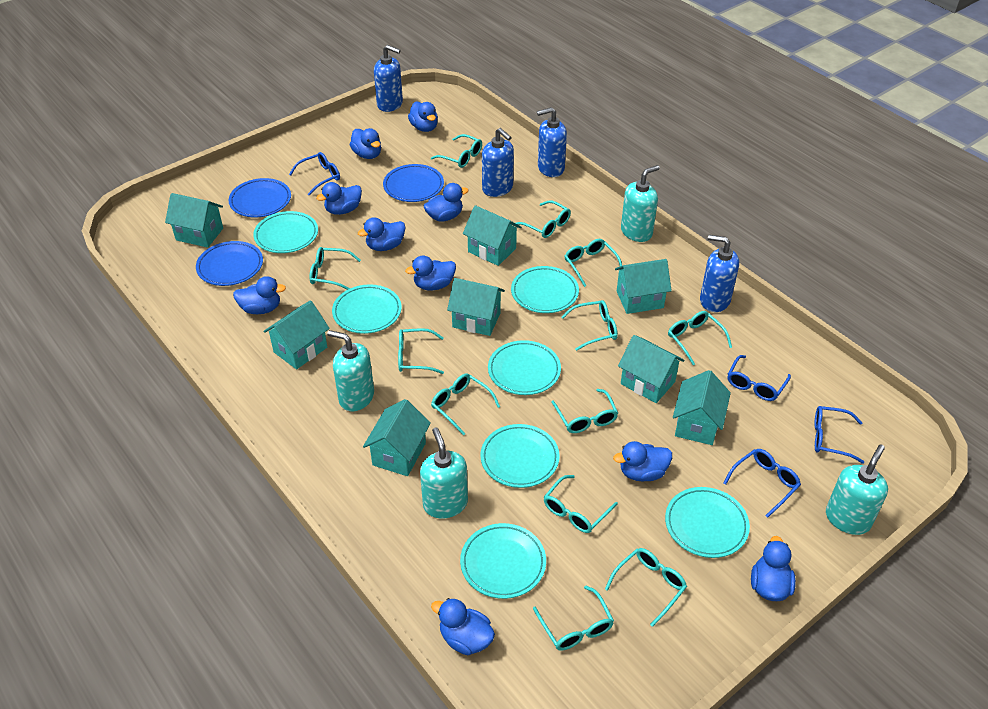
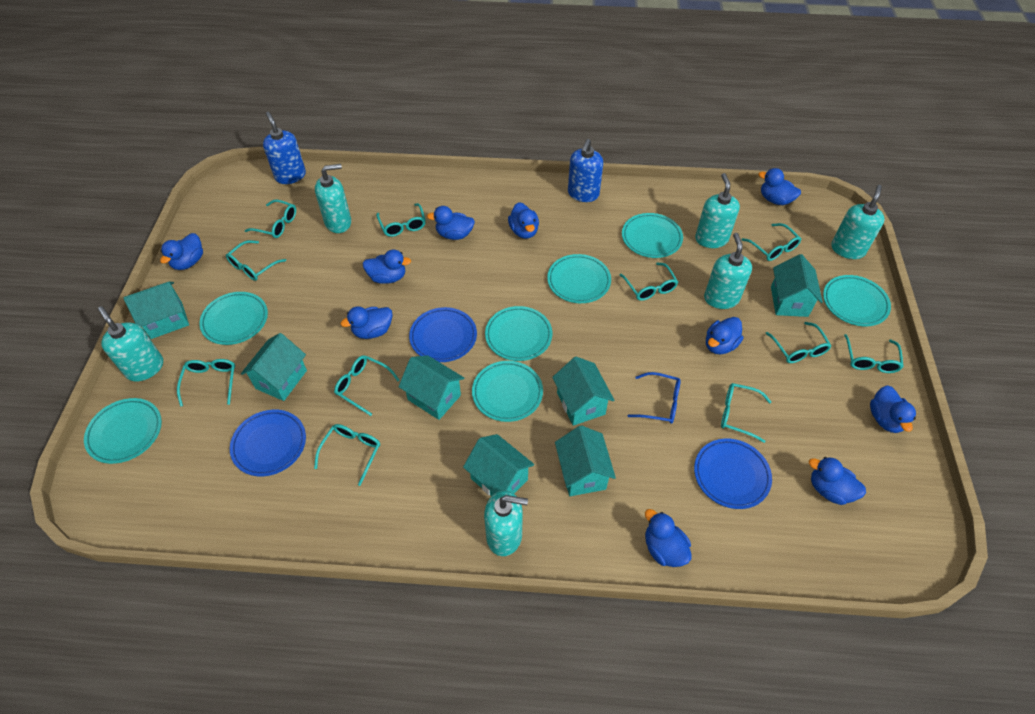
blue glasses: 4 -> 1
blue soap dispenser: 4 -> 2
turquoise glasses: 12 -> 11
turquoise house: 8 -> 7
turquoise soap dispenser: 4 -> 6

